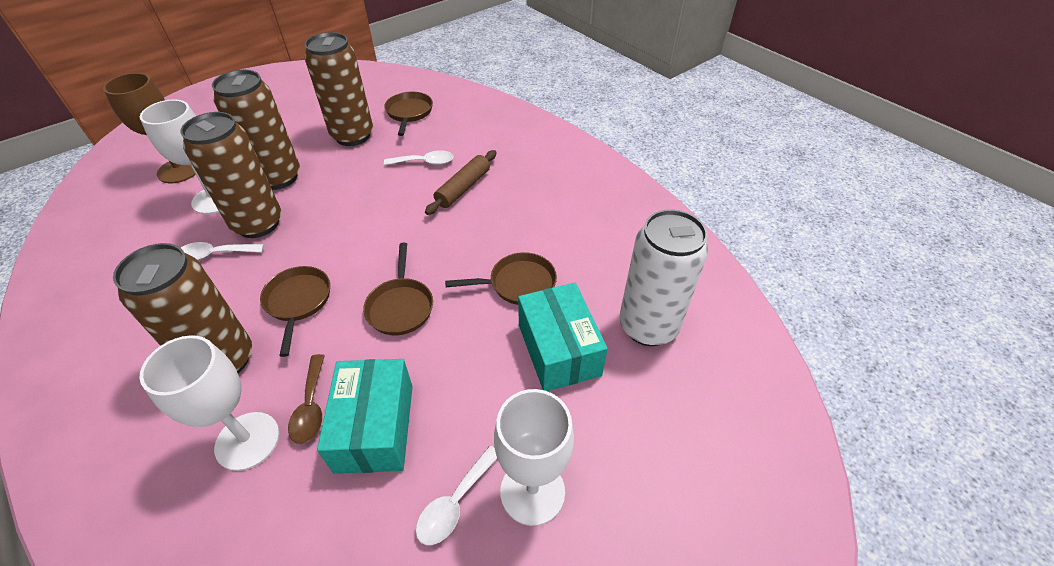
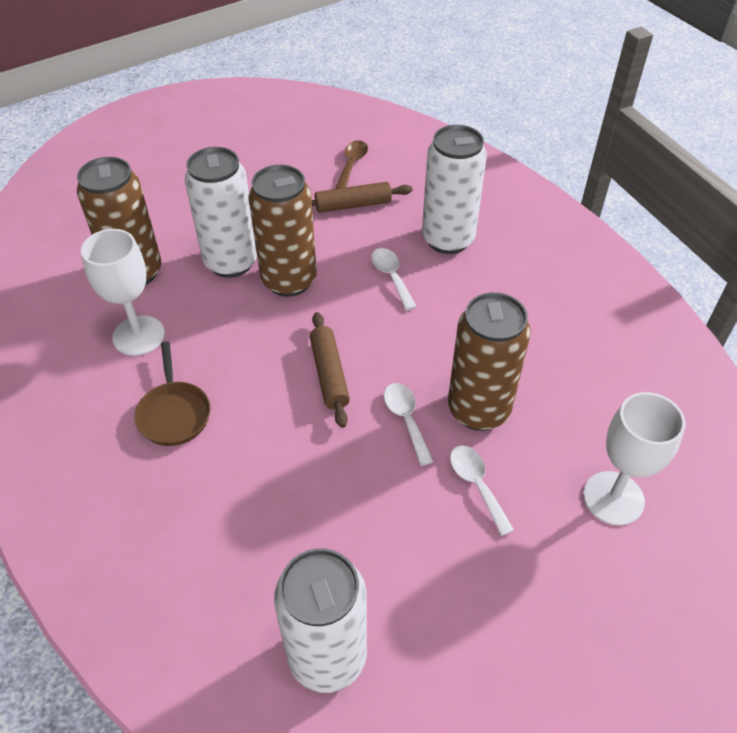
brown can: 4 -> 3
brown goblet: 1 -> 0
brown pan: 4 -> 1
brown rolling pin: 1 -> 2
turquoise box: 2 -> 0
white can: 1 -> 3
white goblet: 3 -> 2

